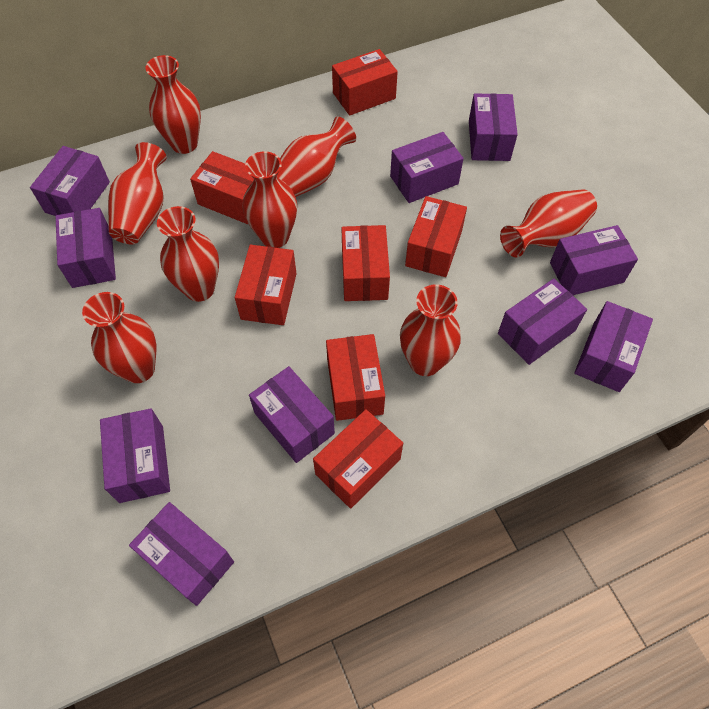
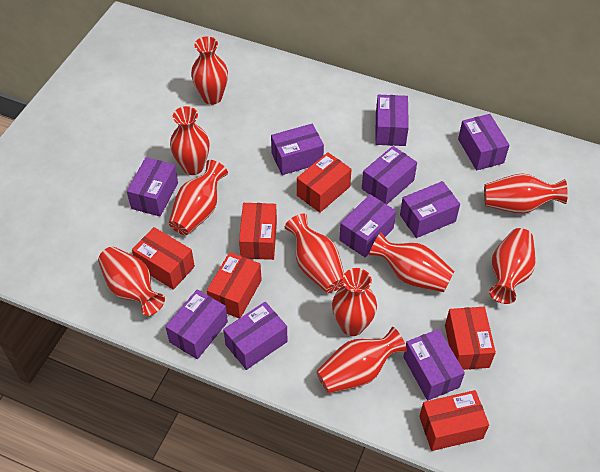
red box: 7 -> 6
red vase: 8 -> 10

